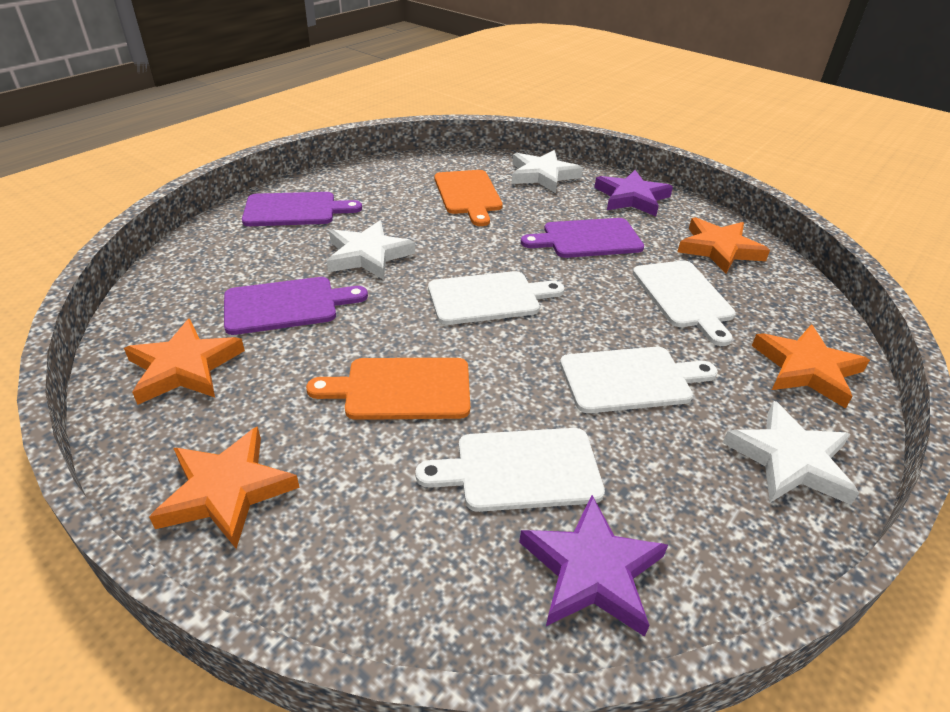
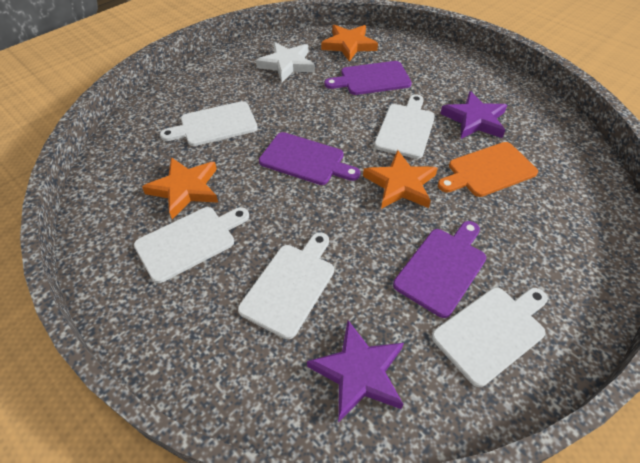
orange cutting board: 2 -> 1
orange star: 4 -> 3
white cutting board: 4 -> 5
white star: 3 -> 1

